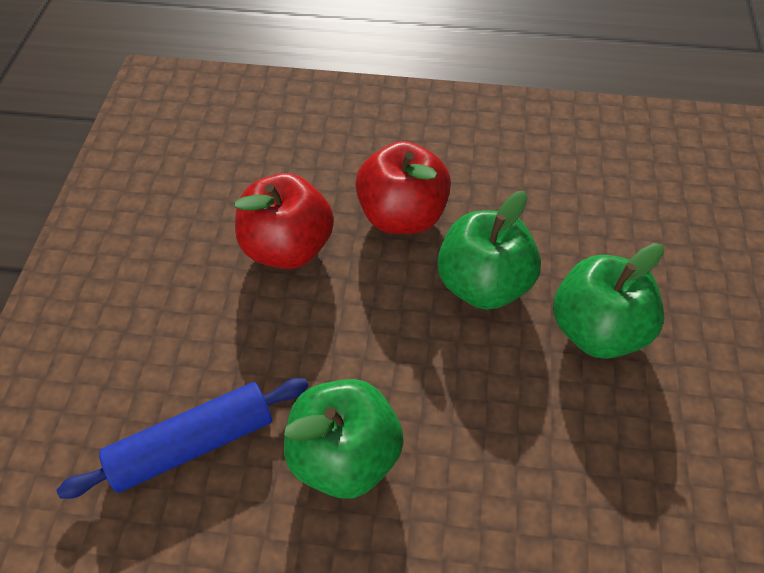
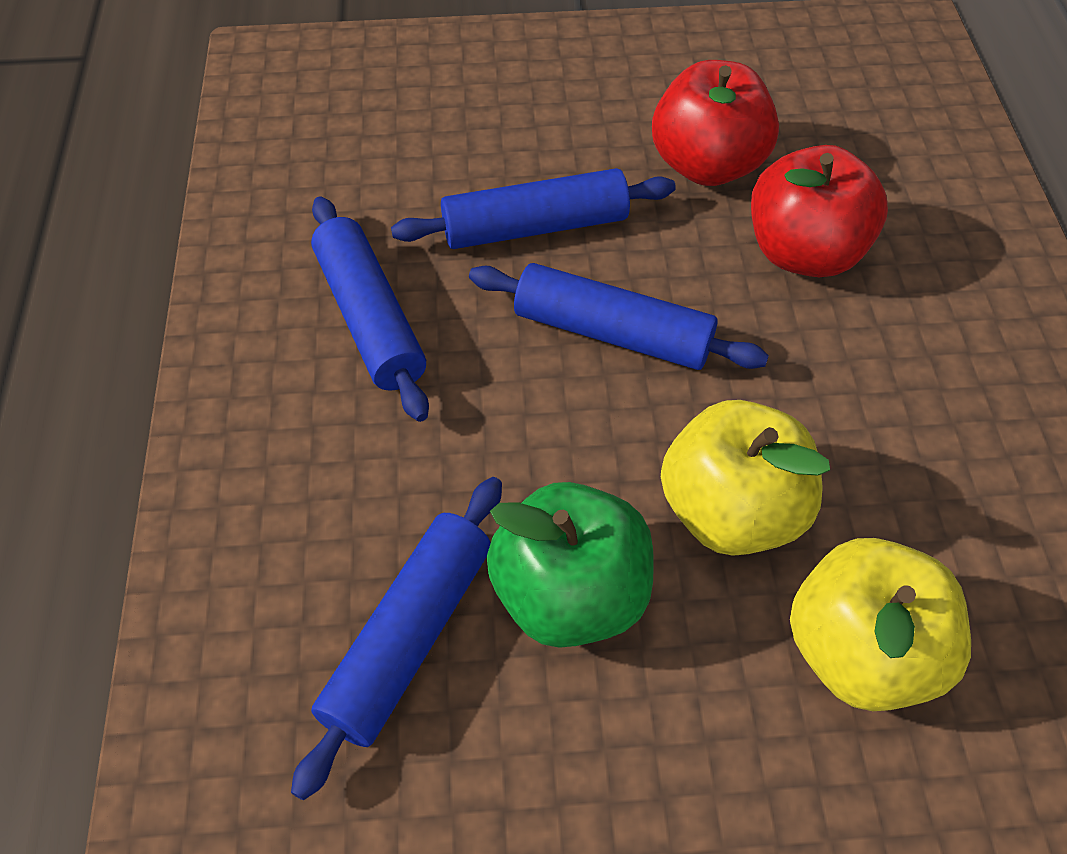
blue rolling pin: 1 -> 4
green apple: 3 -> 1
yellow apple: 0 -> 2

